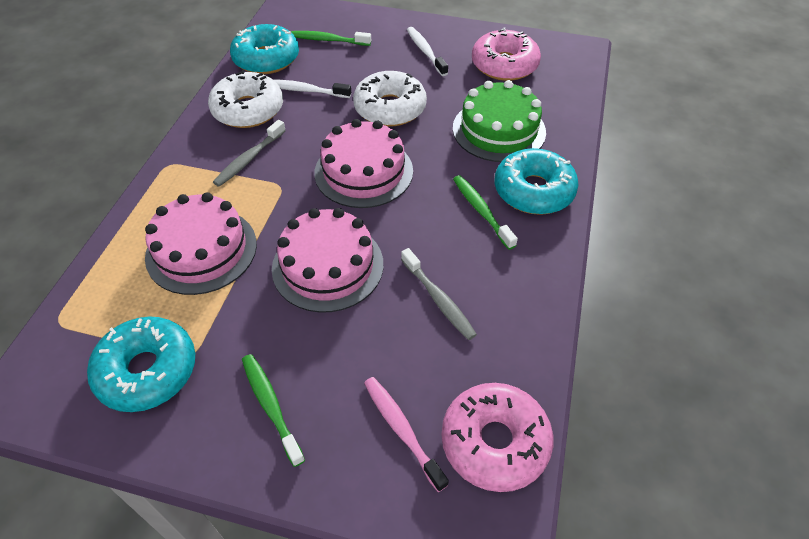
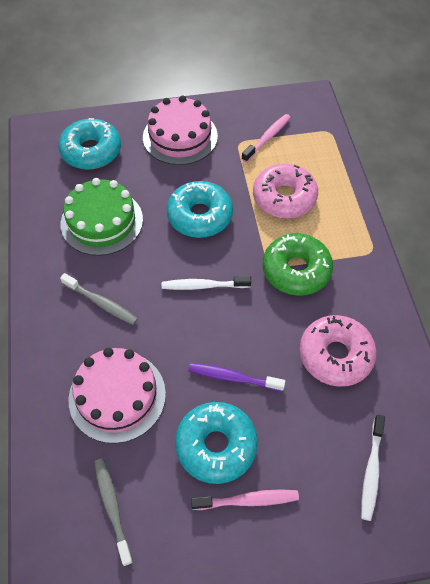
green donut: 0 -> 1
green toothbrush: 3 -> 0
pink cake: 3 -> 2
pink toothbrush: 1 -> 2
purple toothbrush: 0 -> 1
white donut: 2 -> 0

